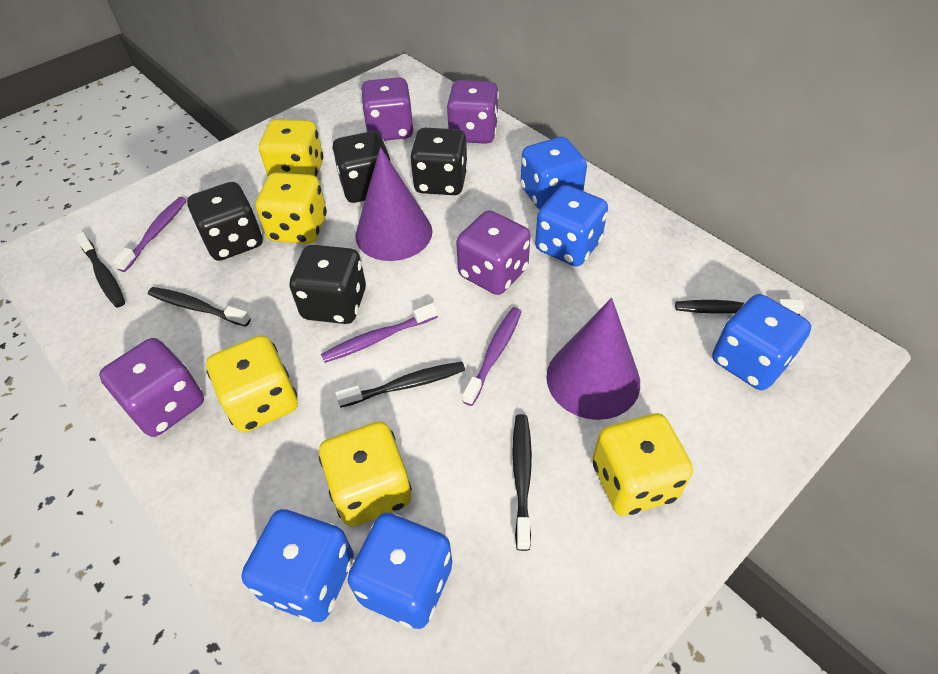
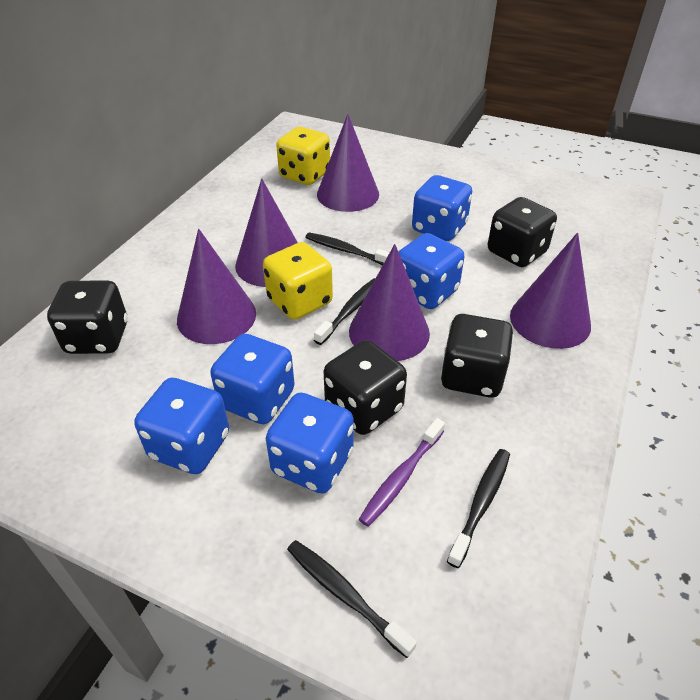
black toothbrush: 5 -> 4
purple cone: 2 -> 5
purple dice: 4 -> 0
purple toothbrush: 3 -> 1
yellow dice: 5 -> 2

